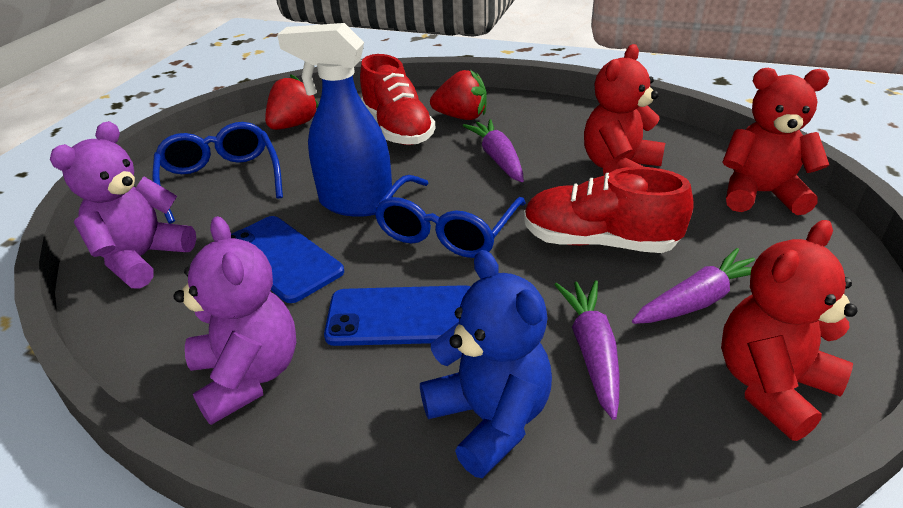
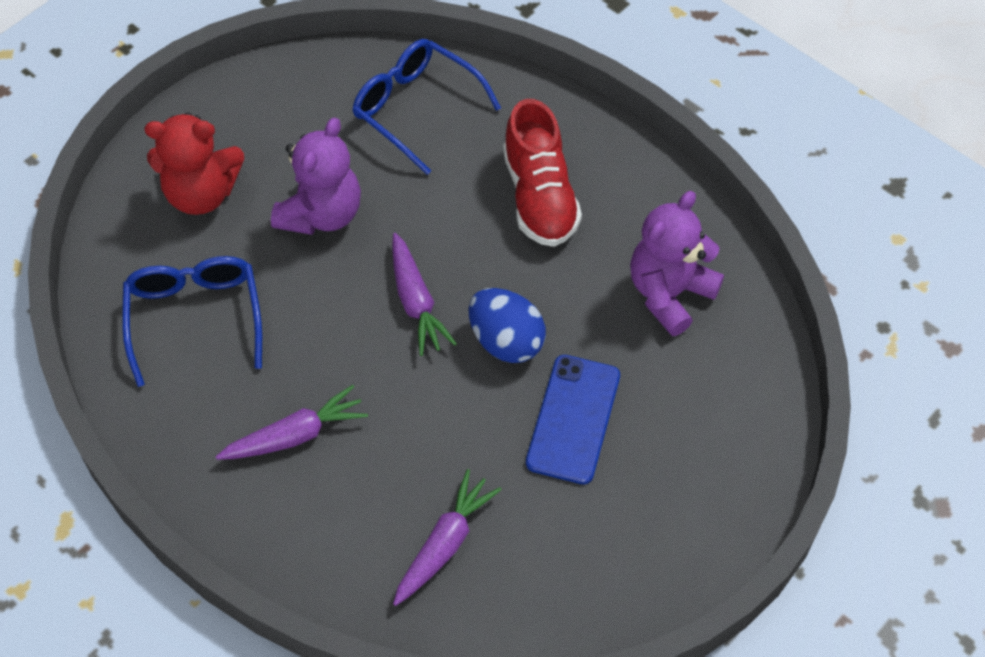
blue egg: 0 -> 1
blue phone: 2 -> 1
blue spray bottle: 1 -> 0
blue teddy bear: 1 -> 0
red shoe: 2 -> 1
red strawberry: 2 -> 0
red teddy bear: 3 -> 1

